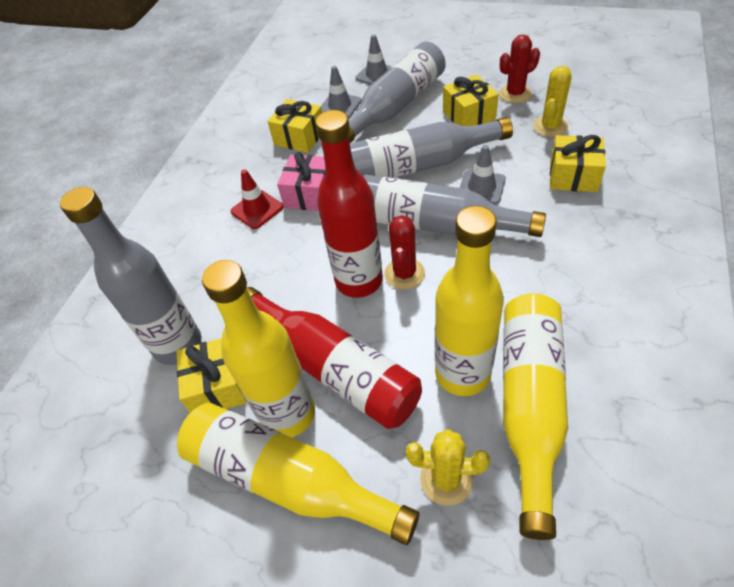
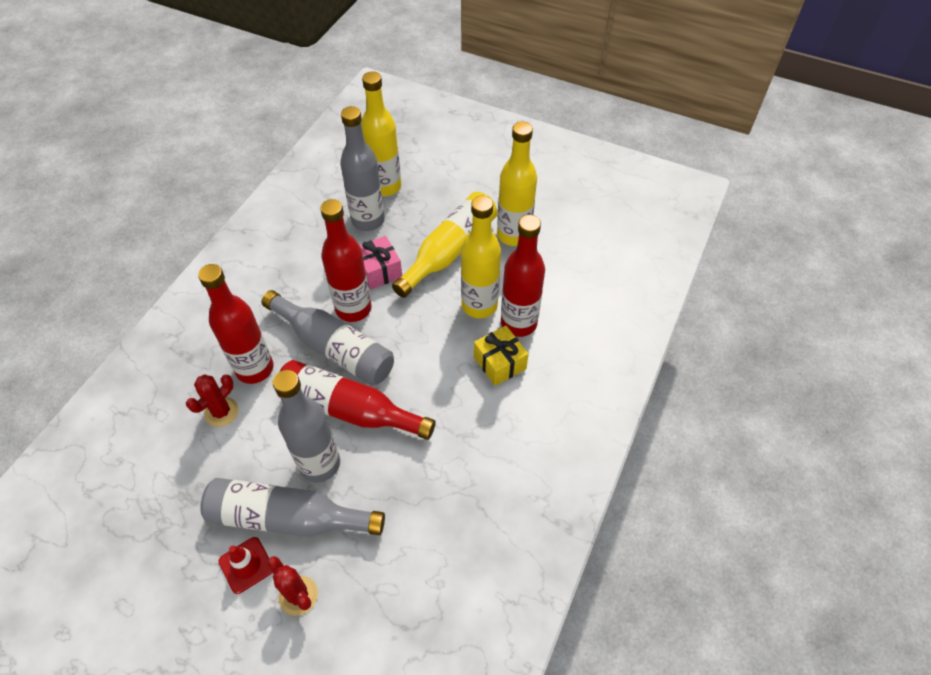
grey traffic cone: 3 -> 0
red bottle: 2 -> 4
yellow cactus: 2 -> 0
yellow gift: 4 -> 1

